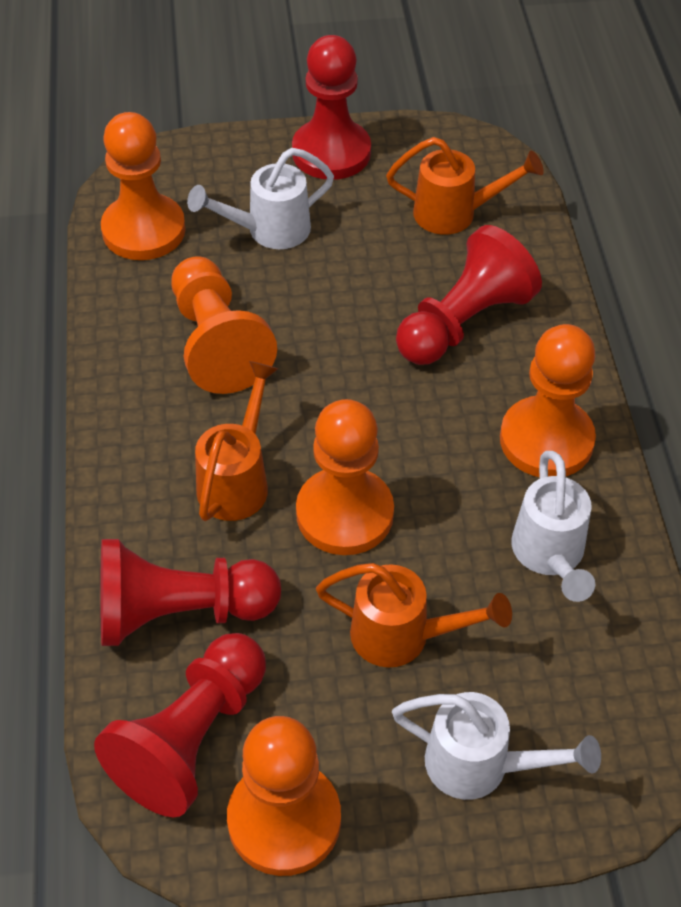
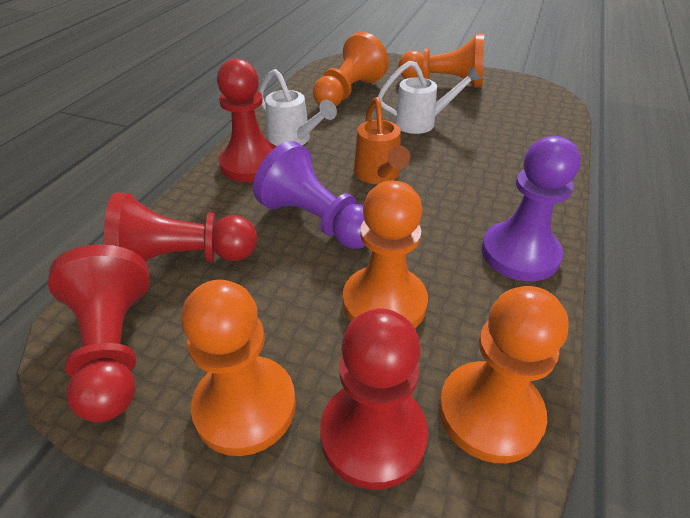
orange watering can: 3 -> 1
purple pawn: 0 -> 2
white watering can: 3 -> 2

